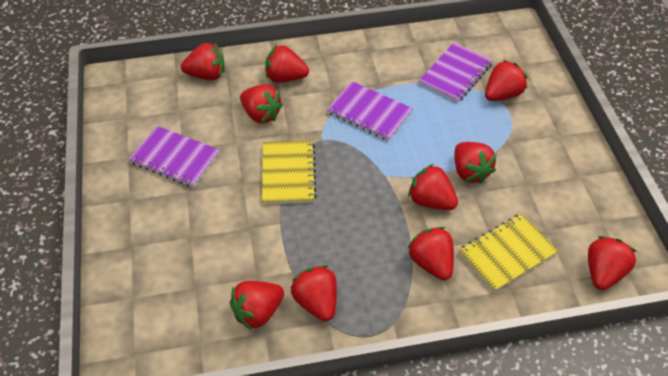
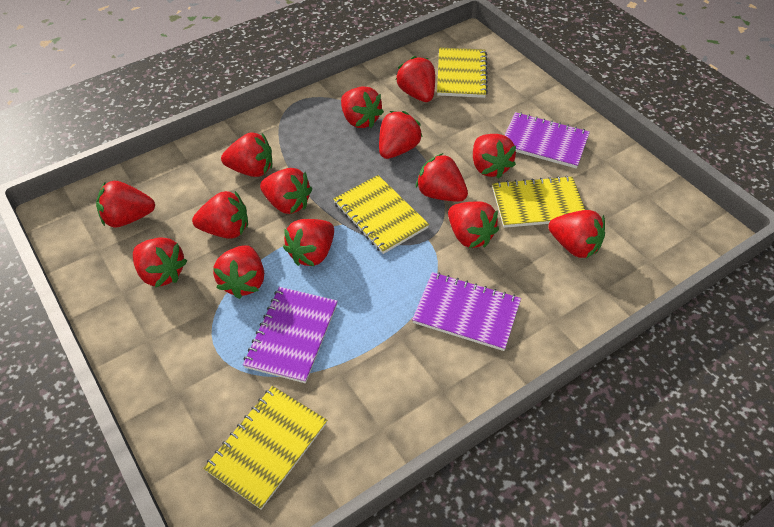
red strawberry: 10 -> 14
yellow notebook: 2 -> 4

